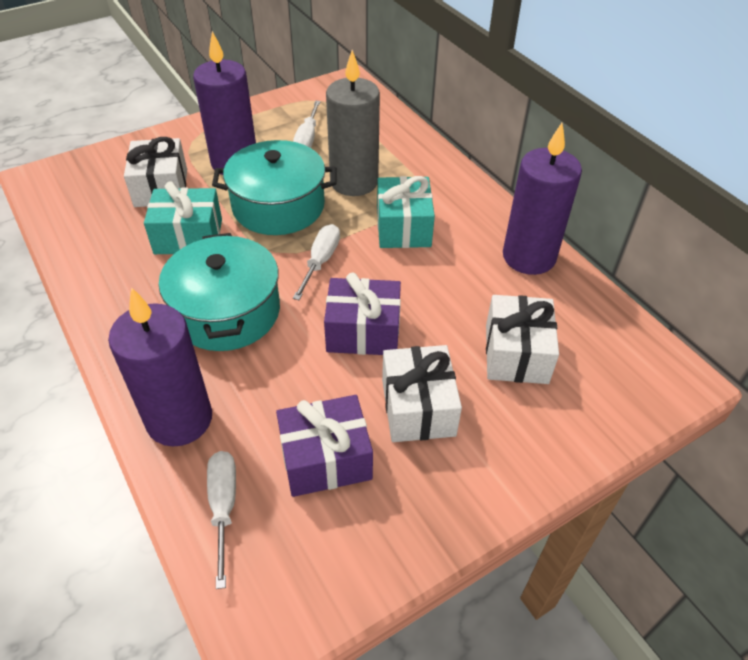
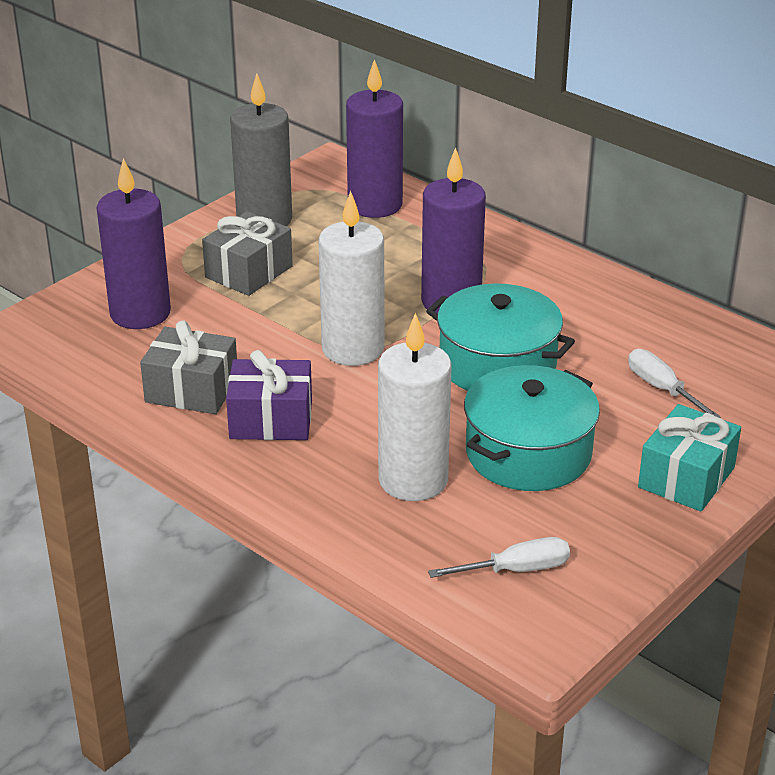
grey gift: 0 -> 2
purple gift: 2 -> 1
turquoise gift: 2 -> 1
white candle: 0 -> 2
white gift: 3 -> 0
white screwdriver: 3 -> 2

